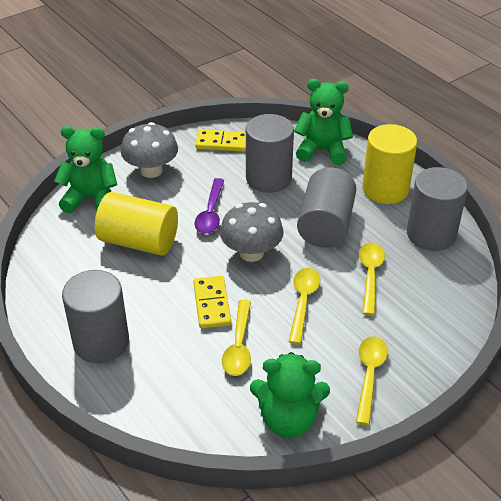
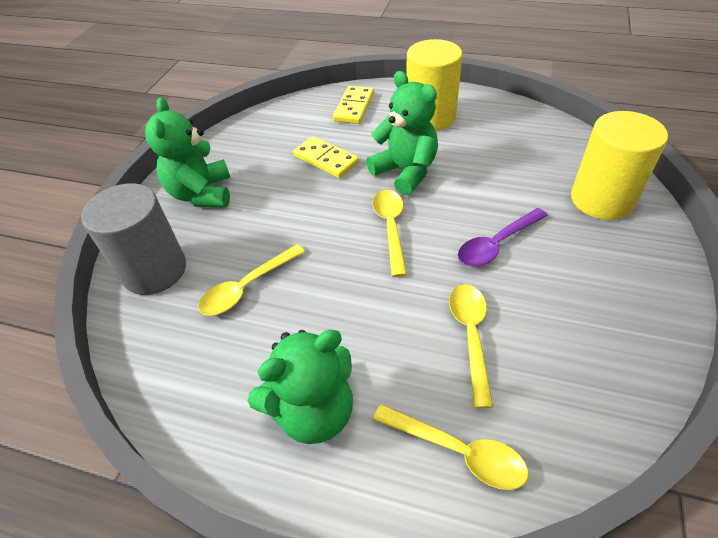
grey cylinder: 4 -> 1
grey mushroom: 2 -> 0

